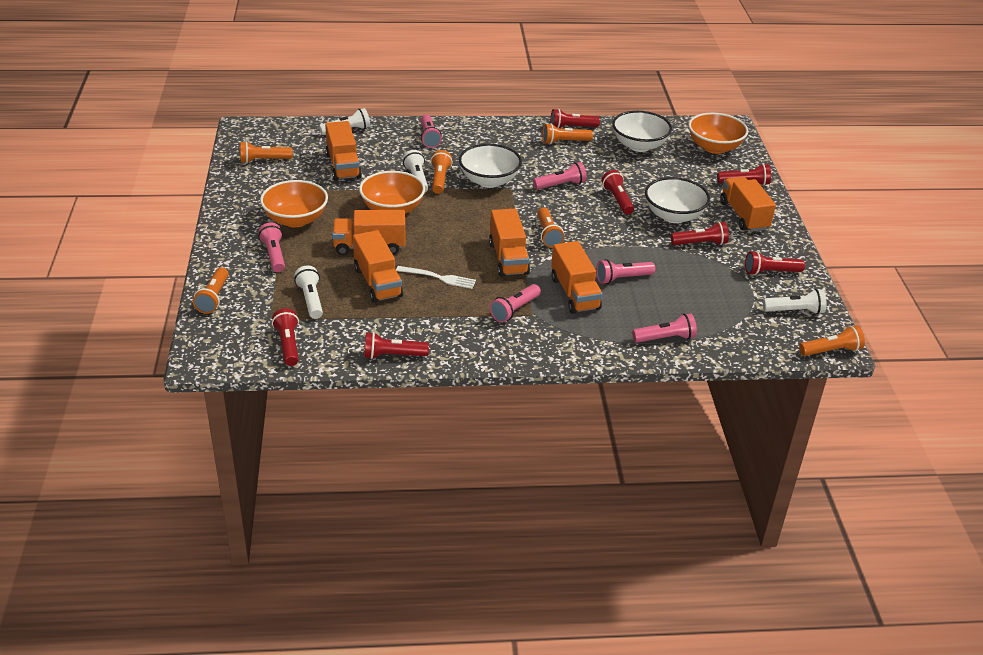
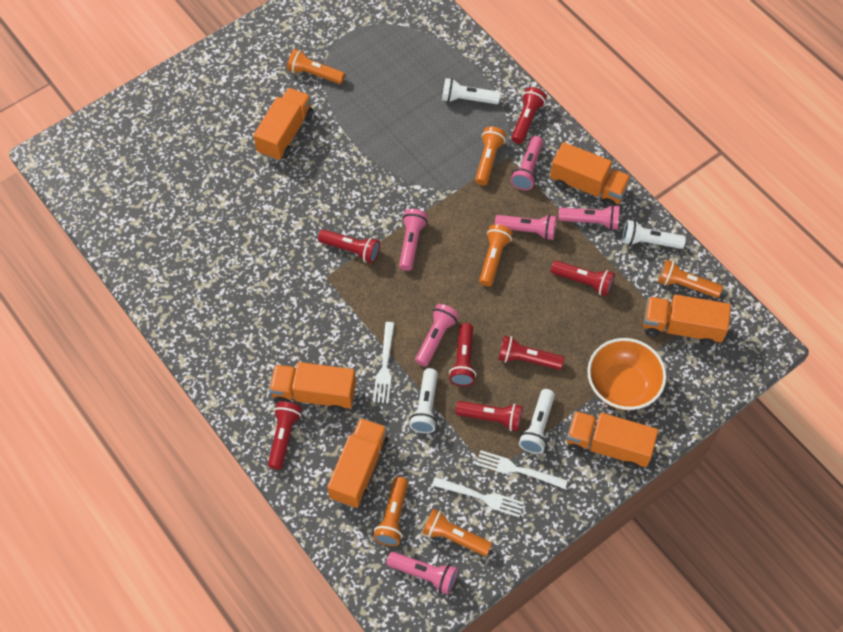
orange bowl: 3 -> 1
white bowl: 3 -> 0
white fork: 1 -> 3

